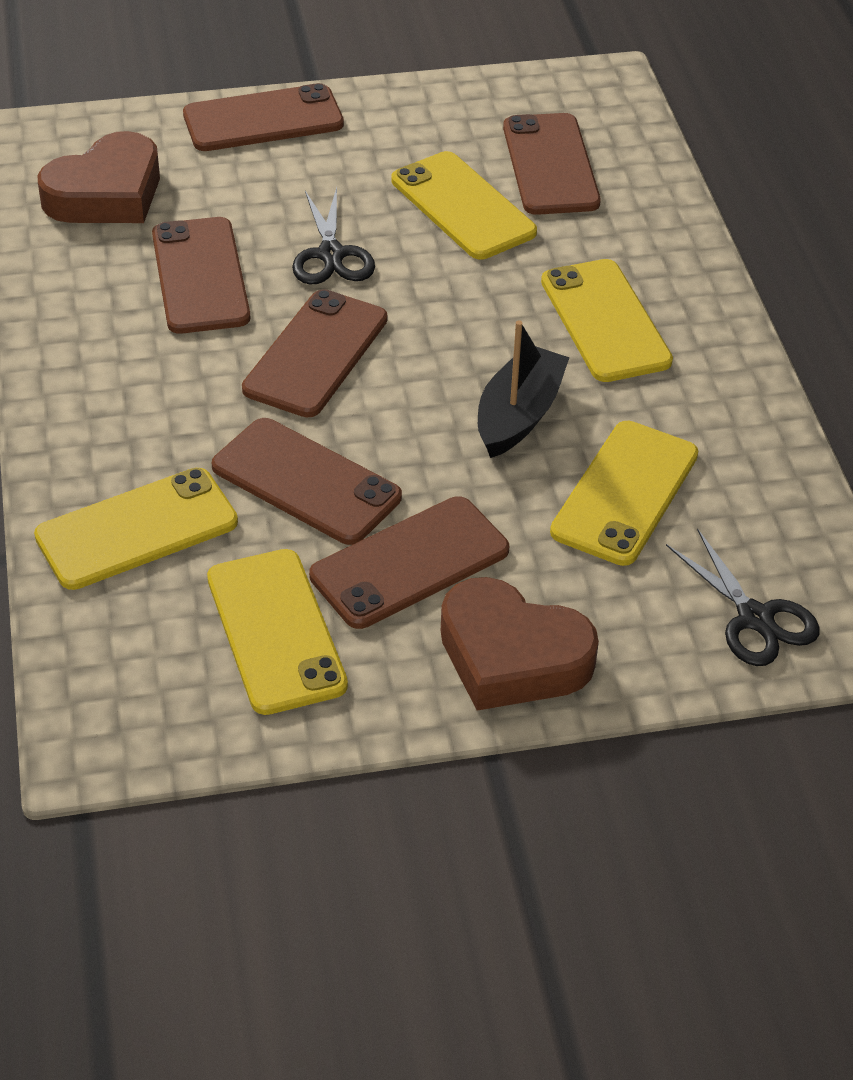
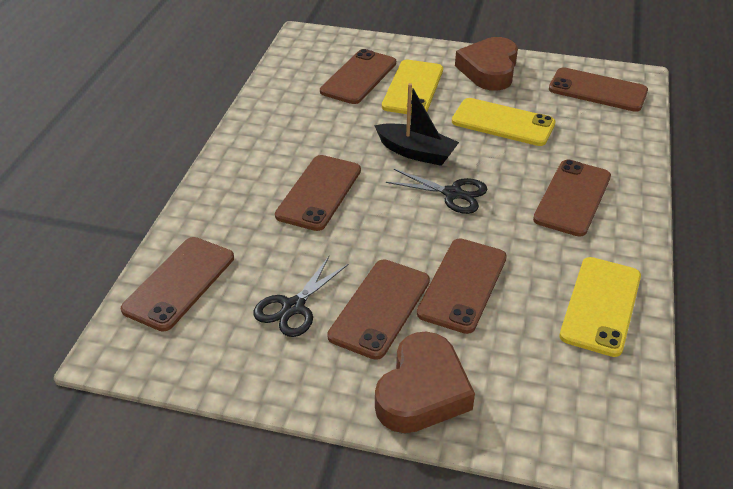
brown phone: 6 -> 7
yellow phone: 5 -> 3

